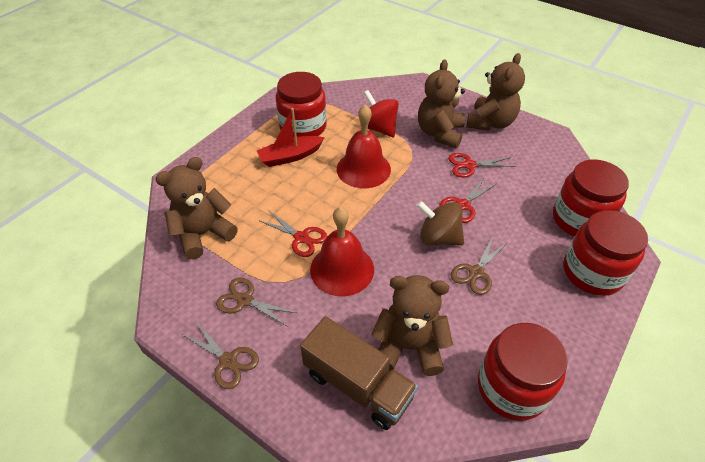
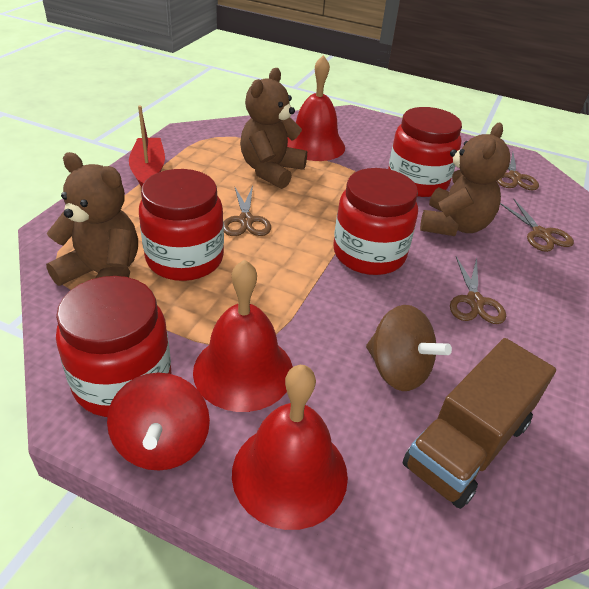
brown scissors: 3 -> 4
brown teddy bear: 4 -> 3
red bell: 2 -> 3
red scissors: 3 -> 0

